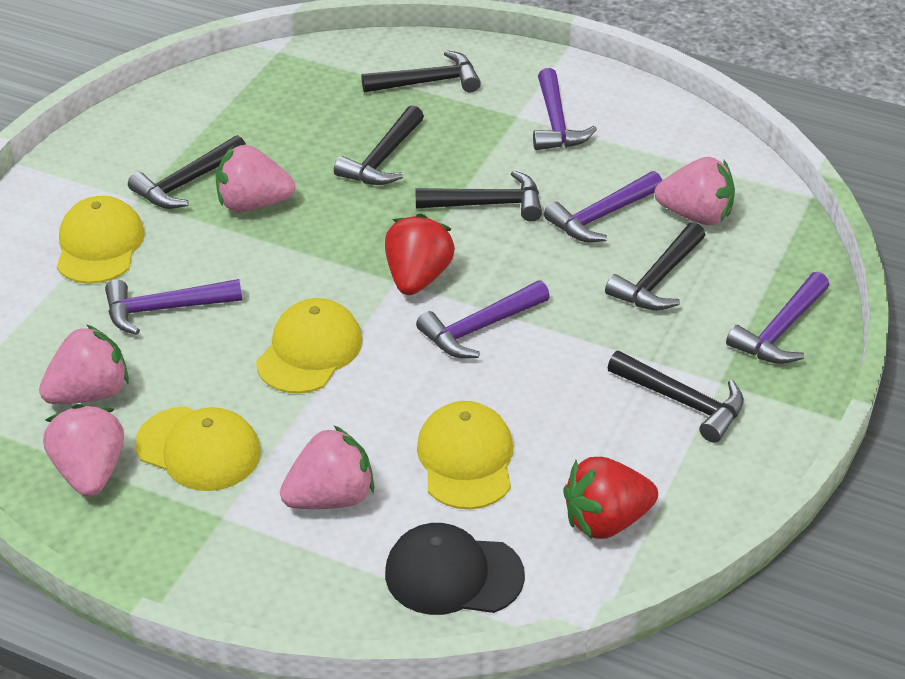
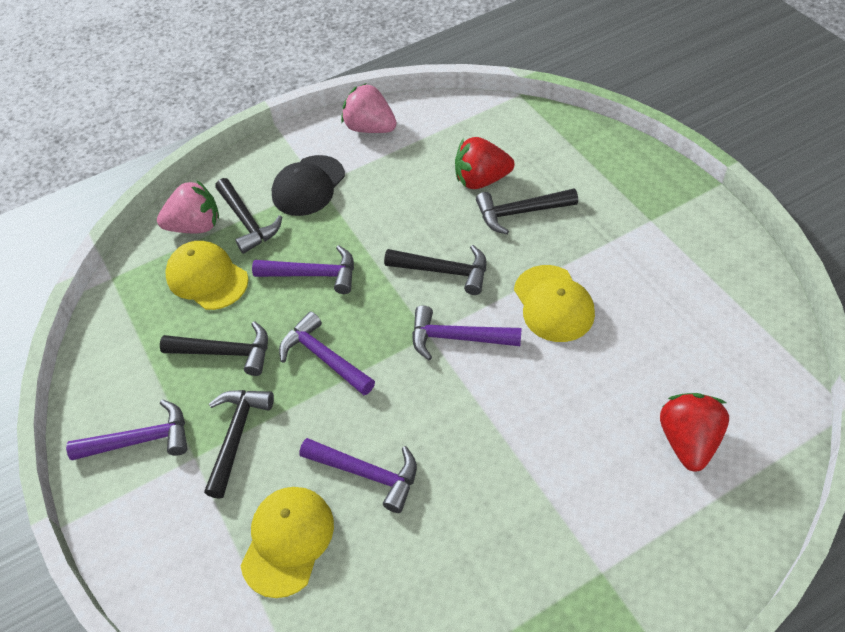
black hammer: 6 -> 5
pink strawberry: 5 -> 2
yellow cap: 4 -> 3

